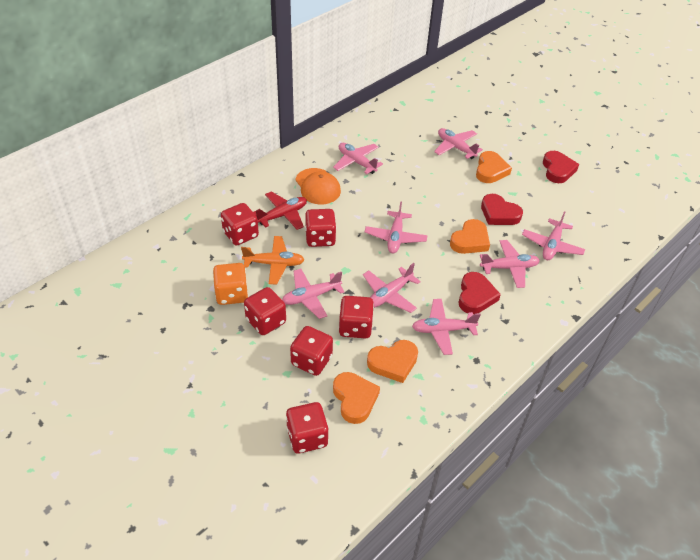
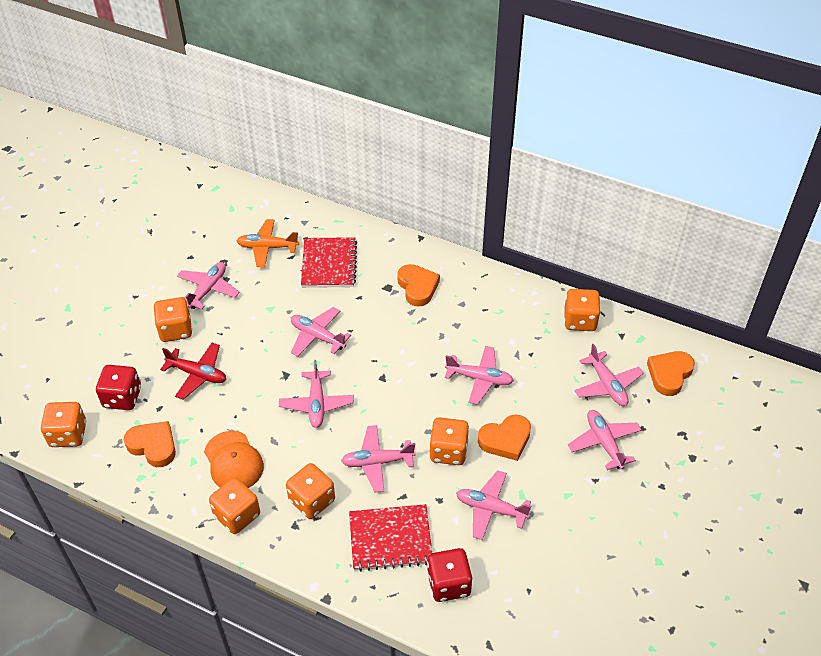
orange dice: 1 -> 6
red dice: 6 -> 2
red heart: 3 -> 0
red notebook: 0 -> 2

